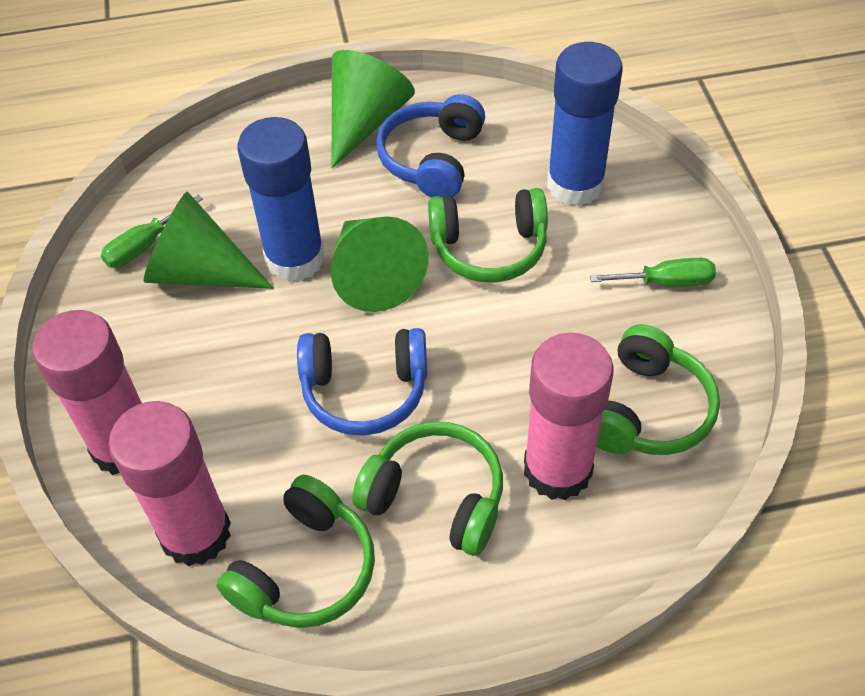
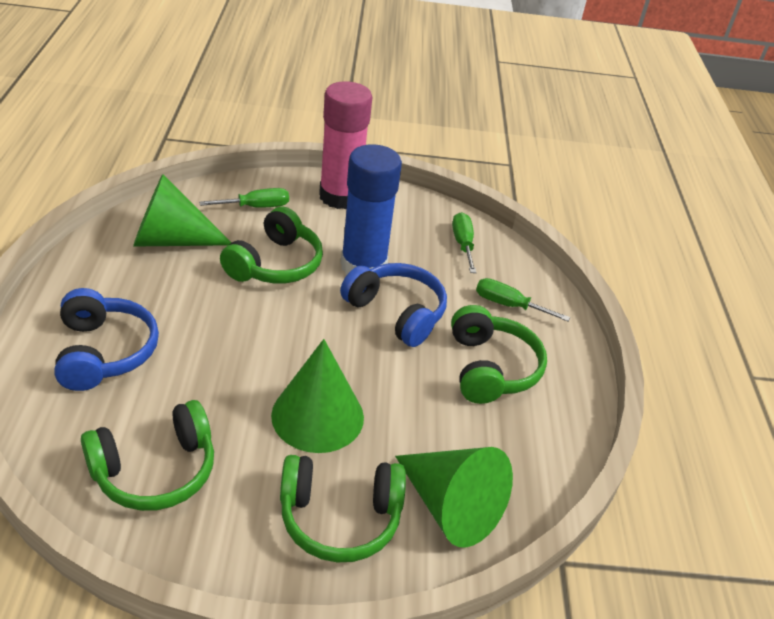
blue glue stick: 2 -> 1
green screwdriver: 2 -> 3
pink glue stick: 3 -> 1

